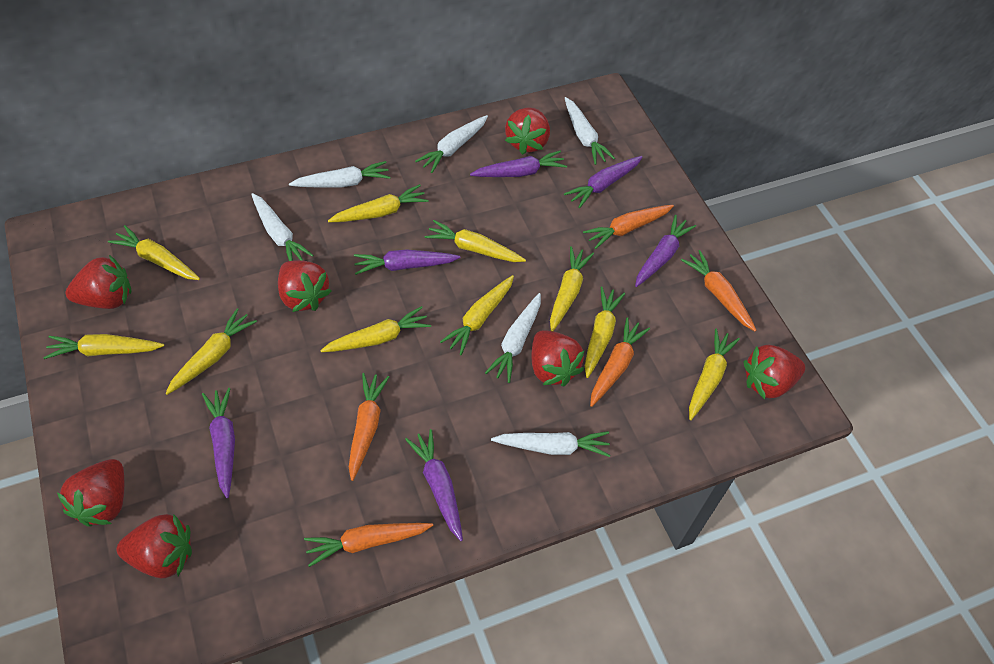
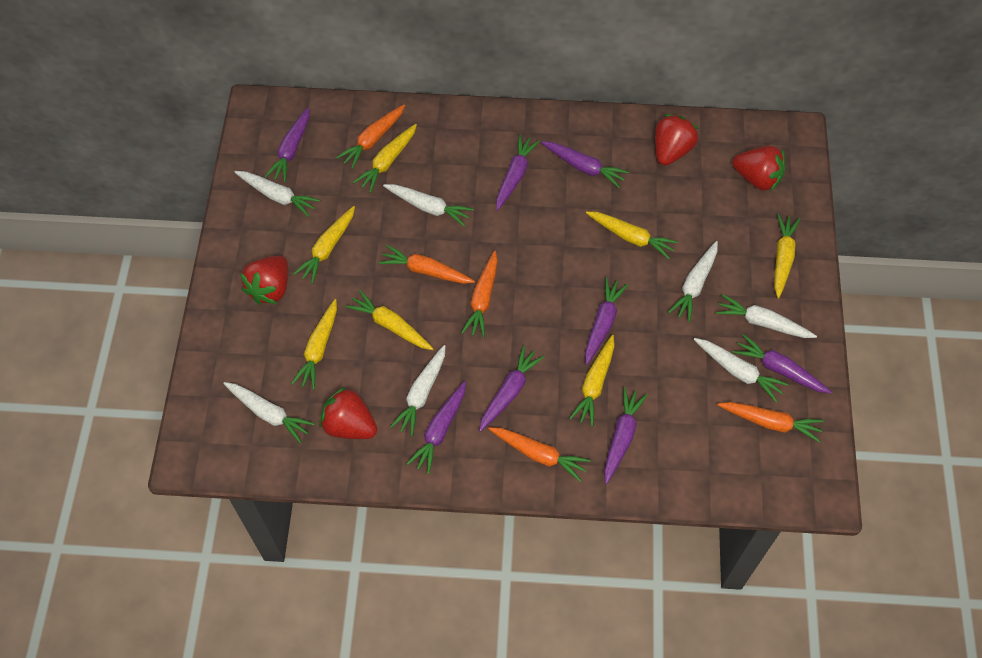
purple carrot: 6 -> 8
red strawberry: 7 -> 4
white carrot: 6 -> 7
yellow carrot: 10 -> 7

